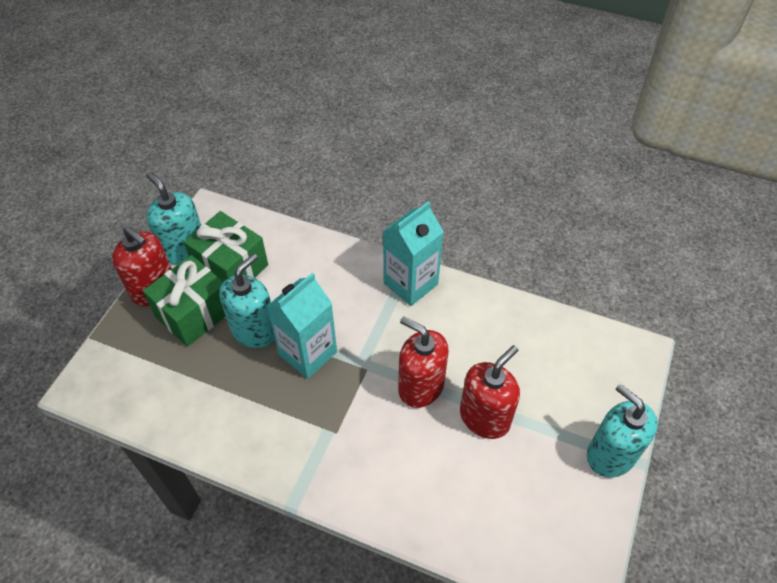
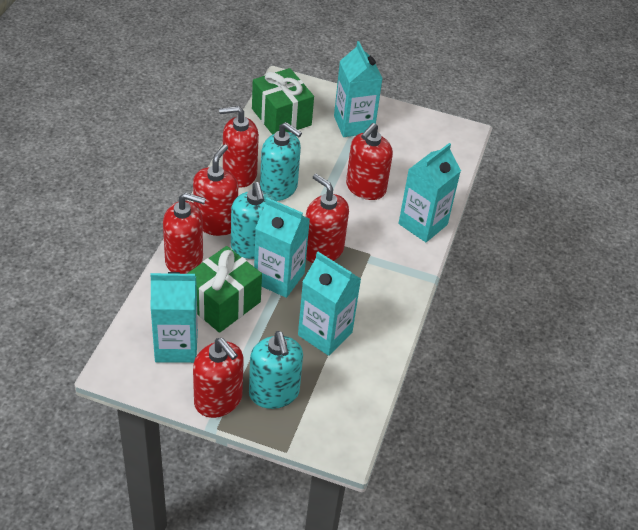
red soap dispenser: 3 -> 6
turquoise carton: 2 -> 5

